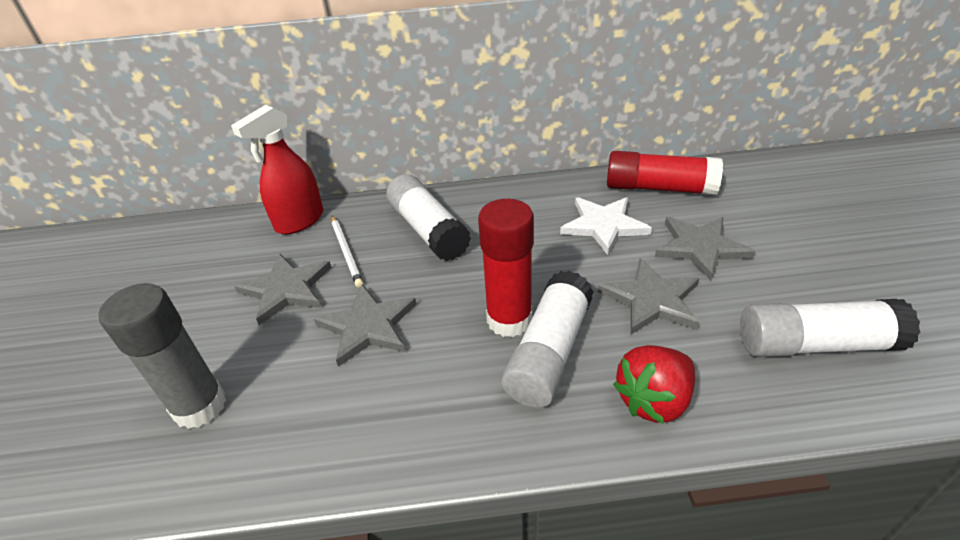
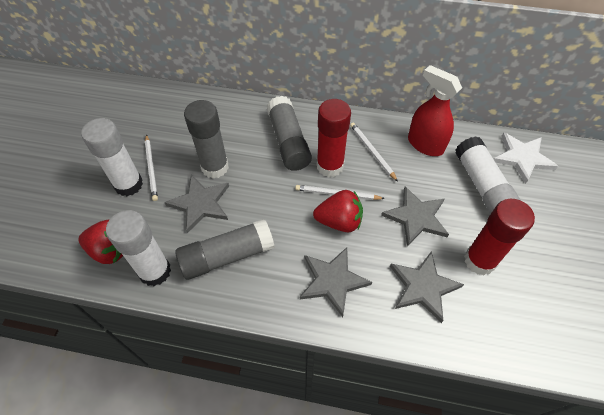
grey glue stick: 1 -> 3
red strawberry: 1 -> 2
white pencil: 1 -> 3

